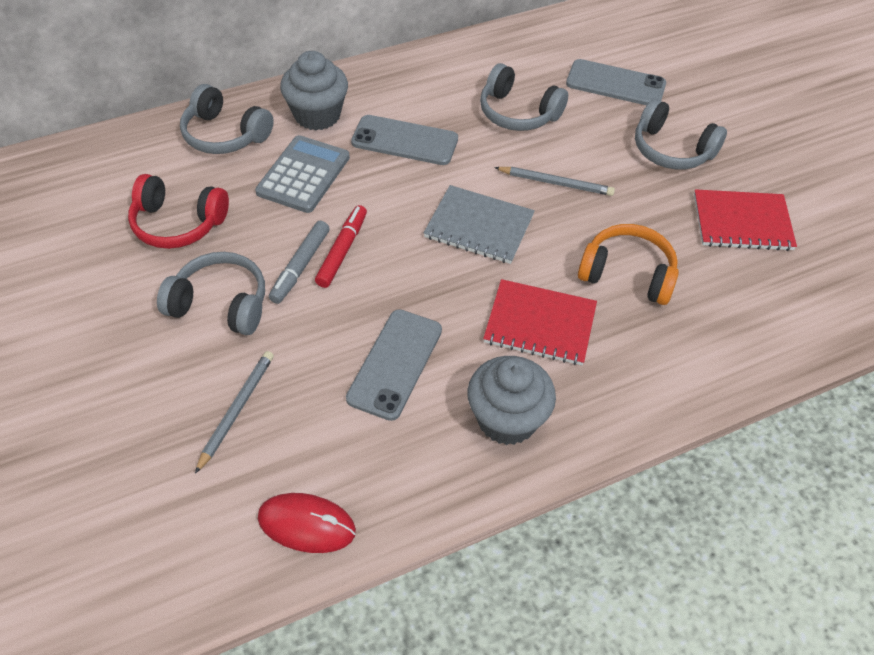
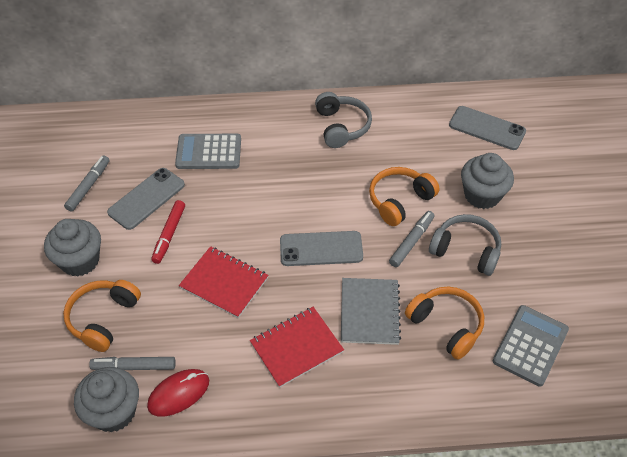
grey calculator: 1 -> 2
grey cupcake: 2 -> 3
grey headphones: 4 -> 2
grey marker: 1 -> 3
grey pencil: 2 -> 0
orange headphones: 1 -> 3
red headphones: 1 -> 0

